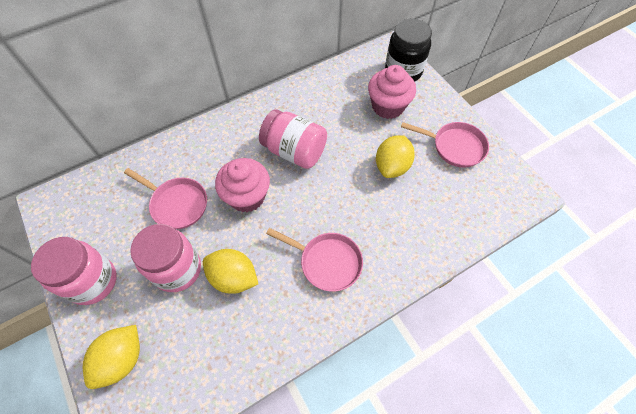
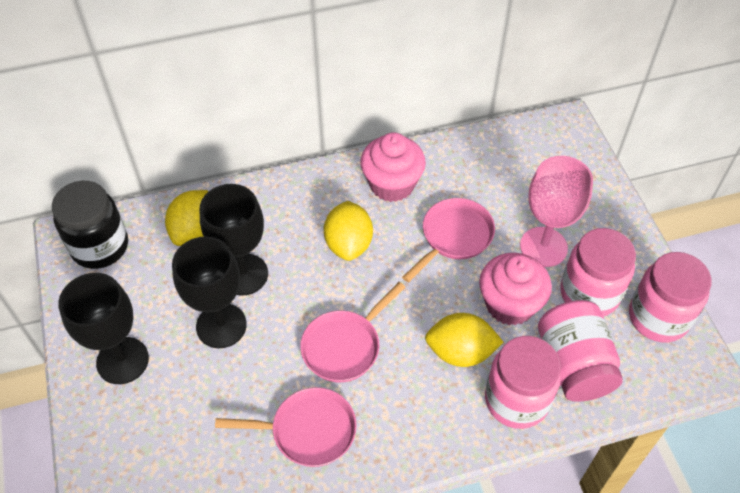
black goblet: 0 -> 3
pink goblet: 0 -> 1
pink jar: 3 -> 4

